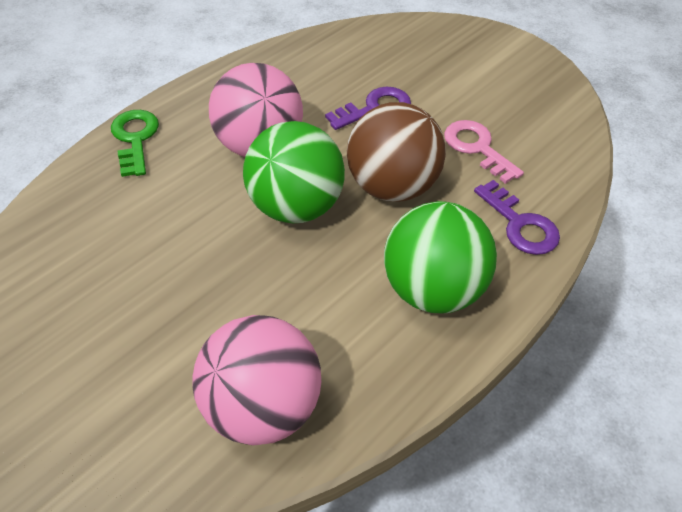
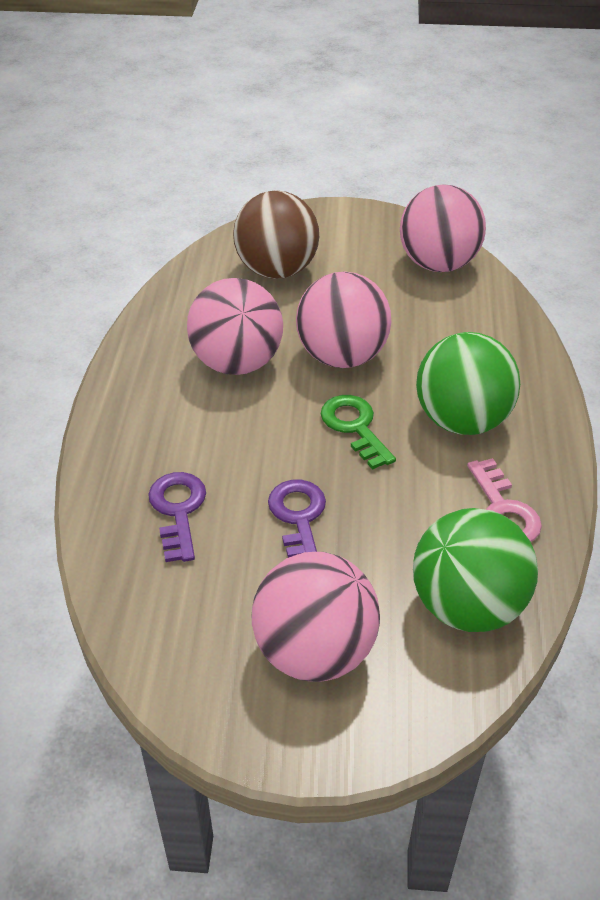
pink ball: 2 -> 4

